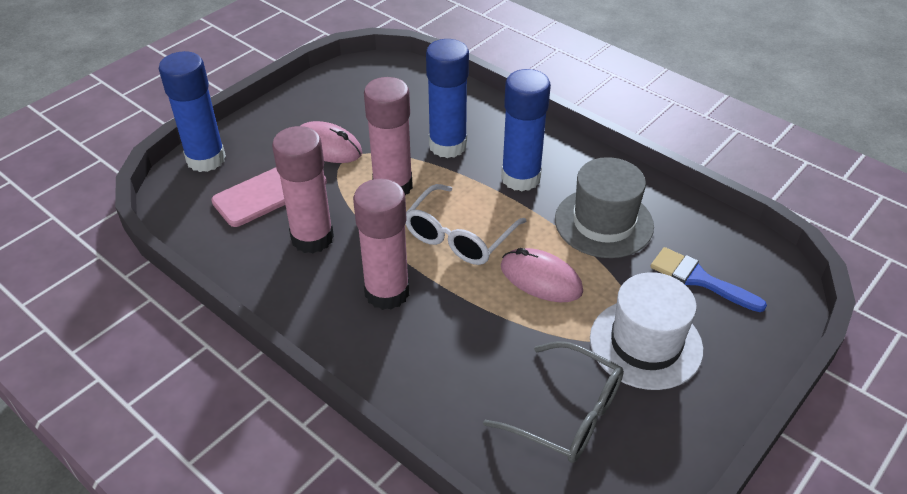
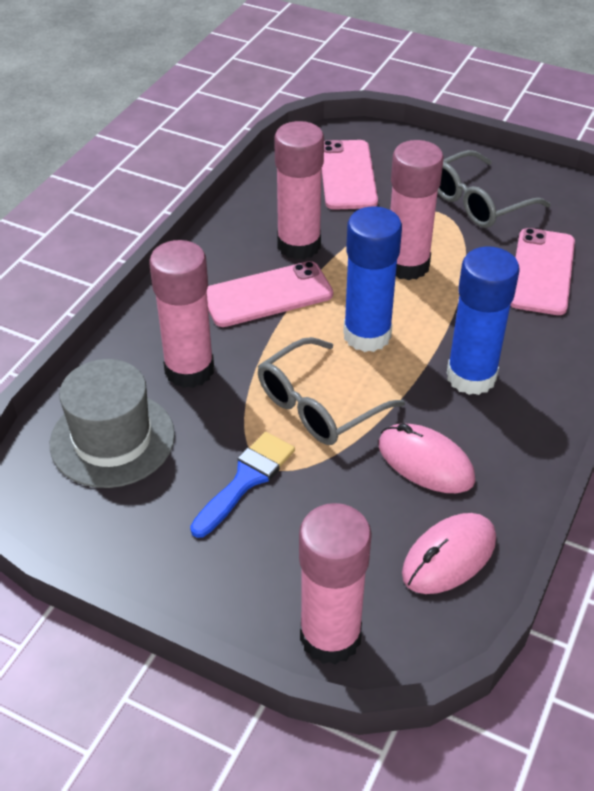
blue glue stick: 3 -> 2
grey glasses: 1 -> 2
pink glue stick: 3 -> 4
pink phone: 1 -> 3
white glasses: 1 -> 0
white hat: 1 -> 0

